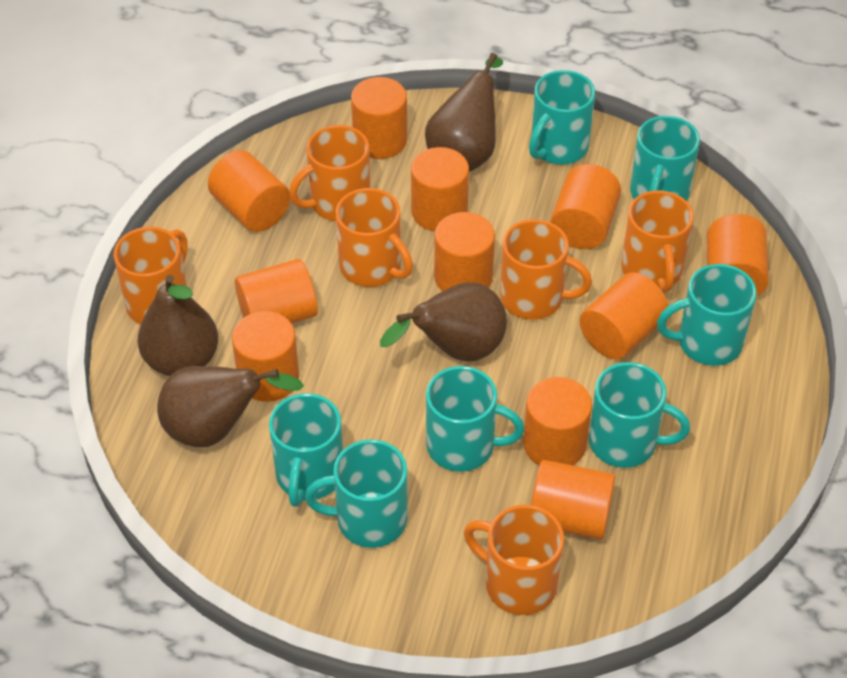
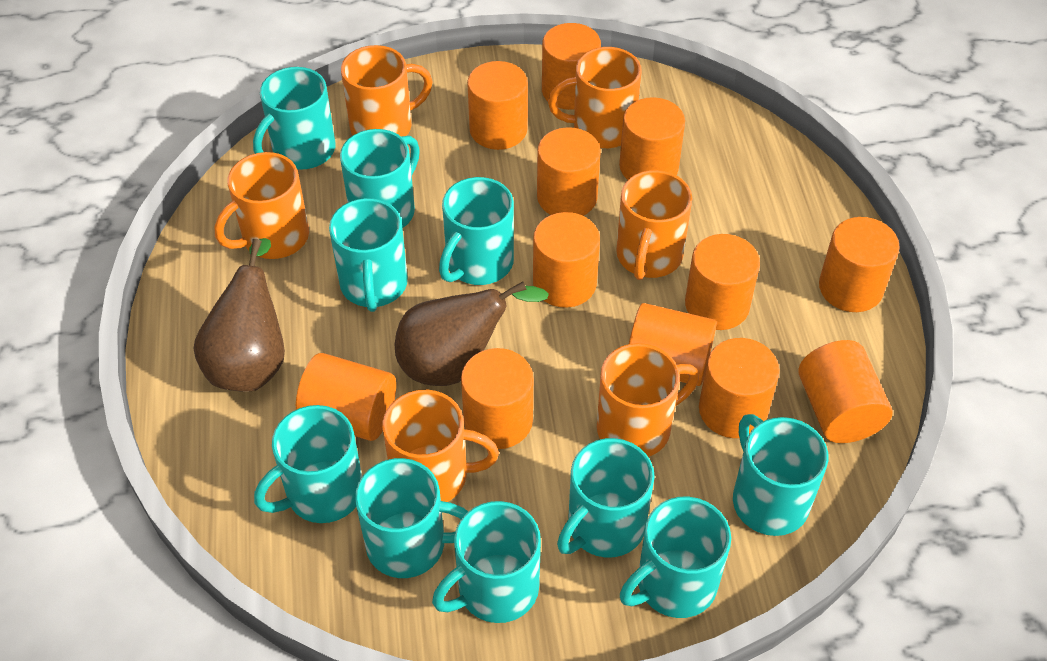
brown pear: 4 -> 2
orange cylinder: 11 -> 12
turquoise mug: 7 -> 10

